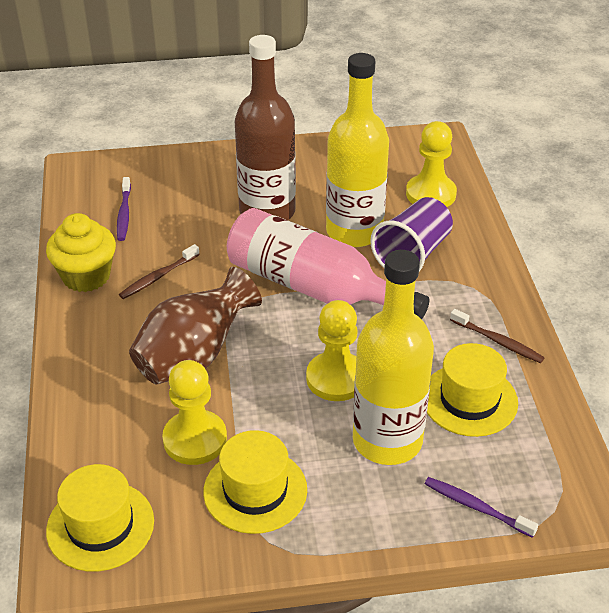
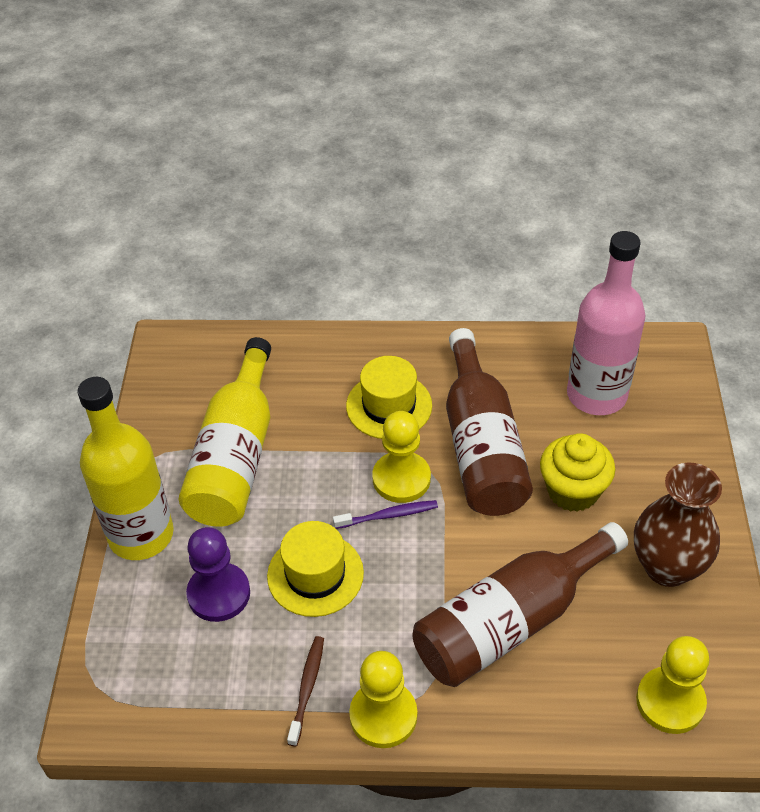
brown bottle: 1 -> 2
brown toothbrush: 2 -> 1
purple cup: 1 -> 0
purple pawn: 0 -> 1
purple toothbrush: 2 -> 1
yellow hat: 3 -> 2

